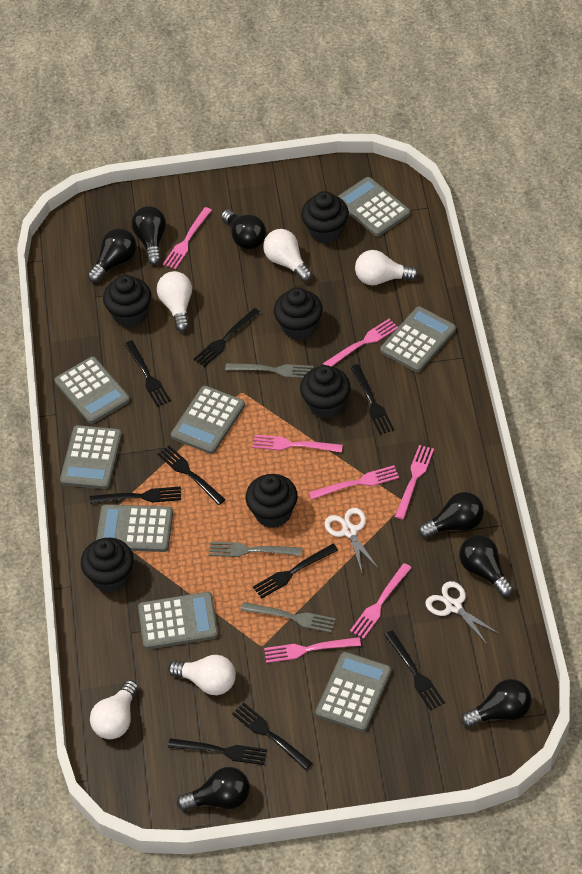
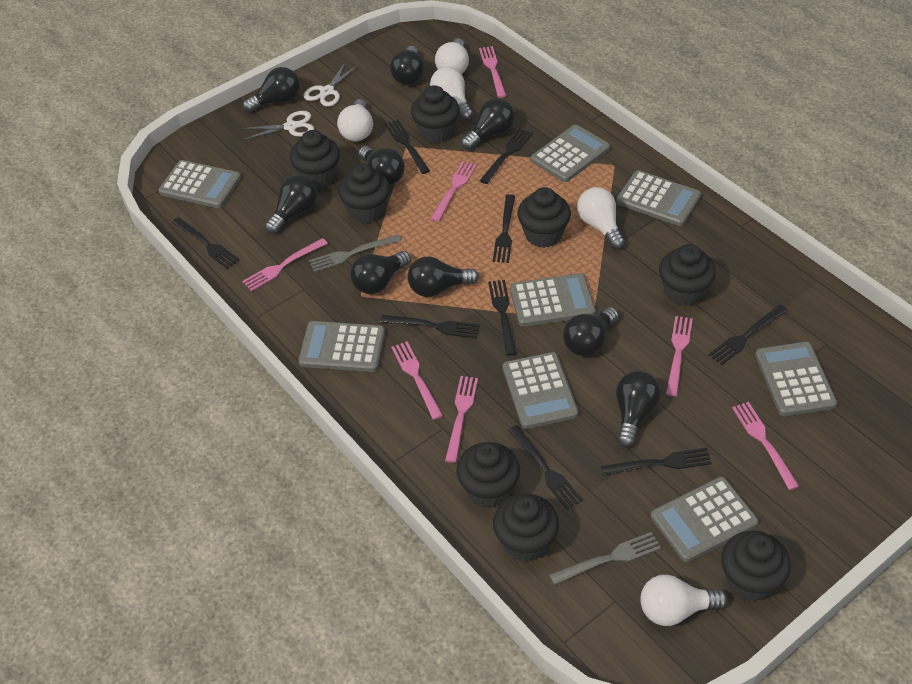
black cupcake: 6 -> 8
black light bulb: 7 -> 9
grey fork: 3 -> 2

